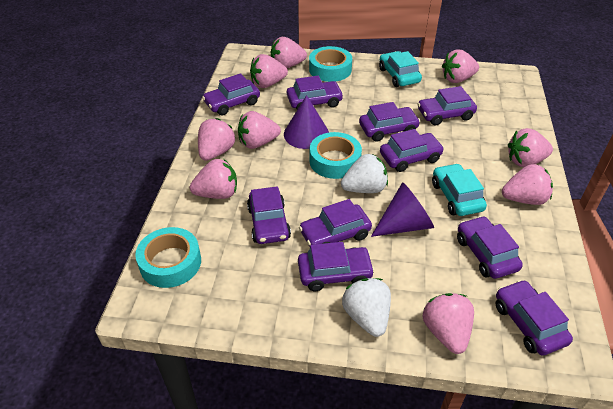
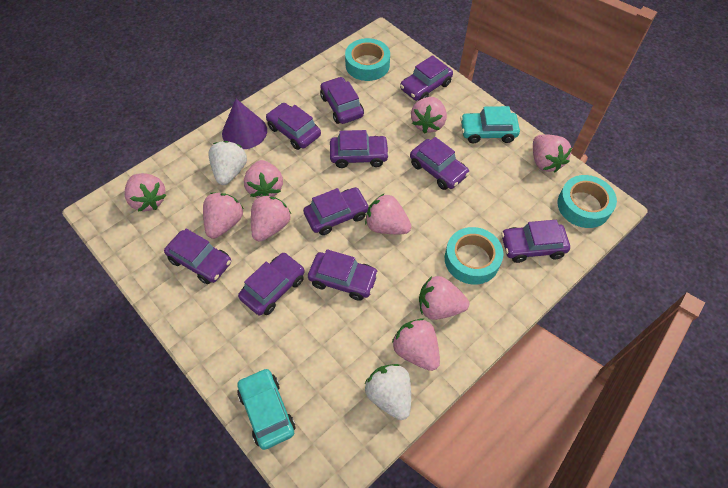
purple cone: 2 -> 1

